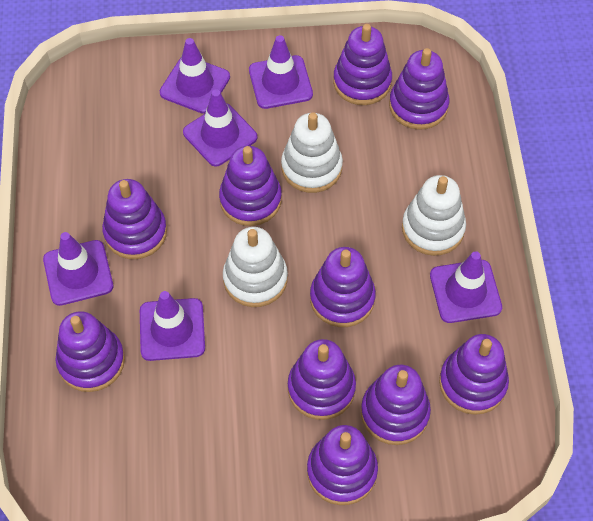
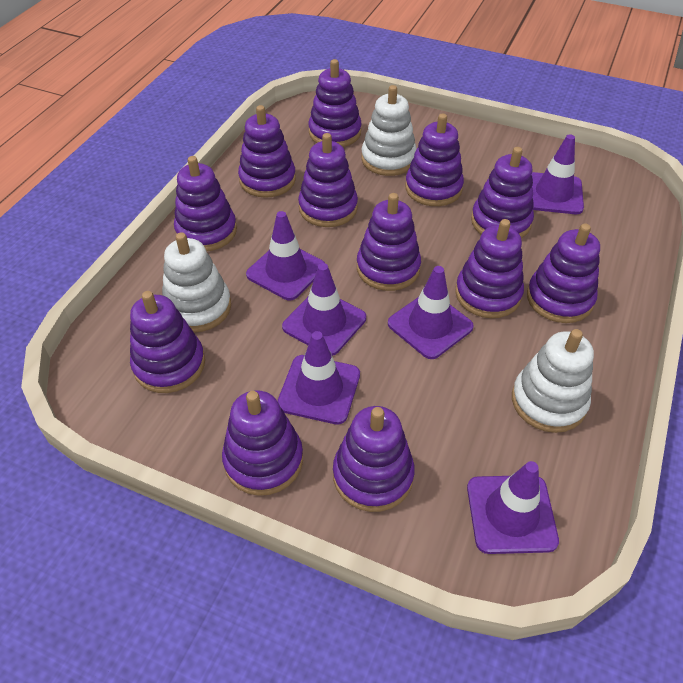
purple stacking toy: 10 -> 12

